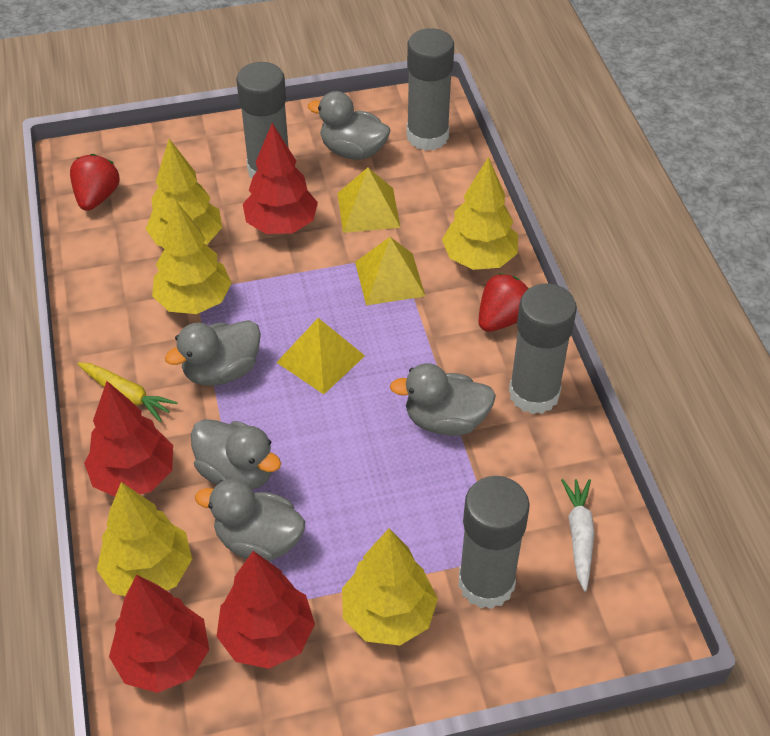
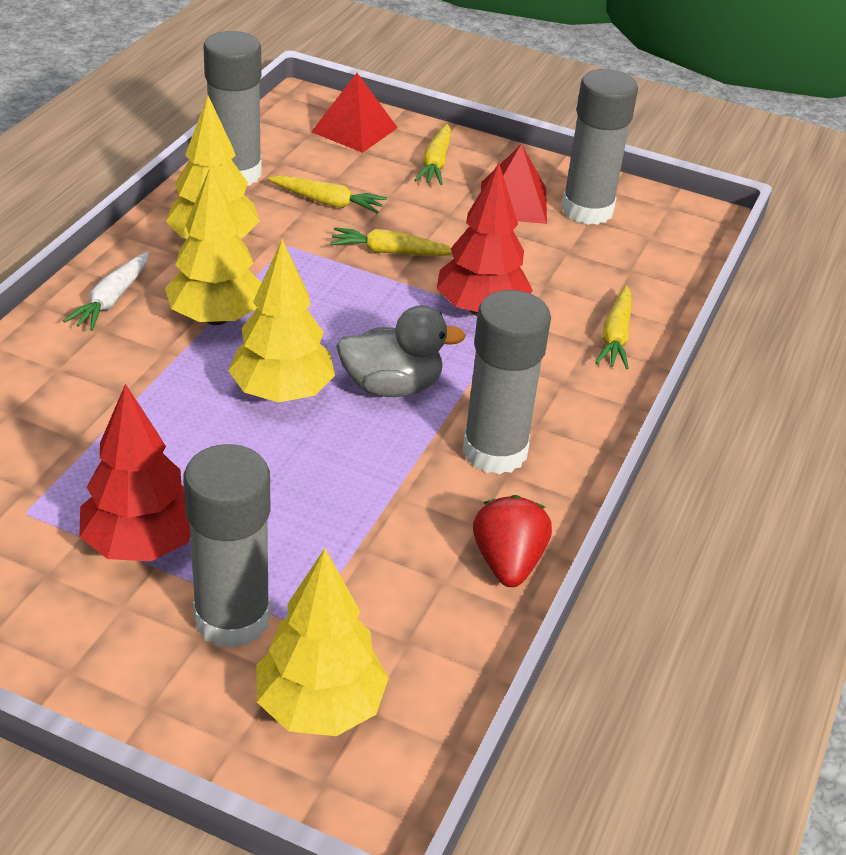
grey duck: 5 -> 1
red pyramid: 0 -> 2
red strawberry: 2 -> 1
red tree: 4 -> 2
yellow carrot: 1 -> 4
yellow pyramid: 3 -> 0
yellow tree: 5 -> 4

